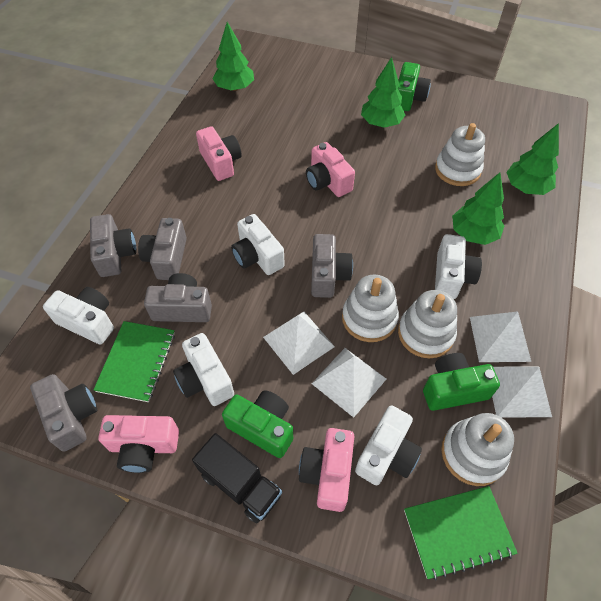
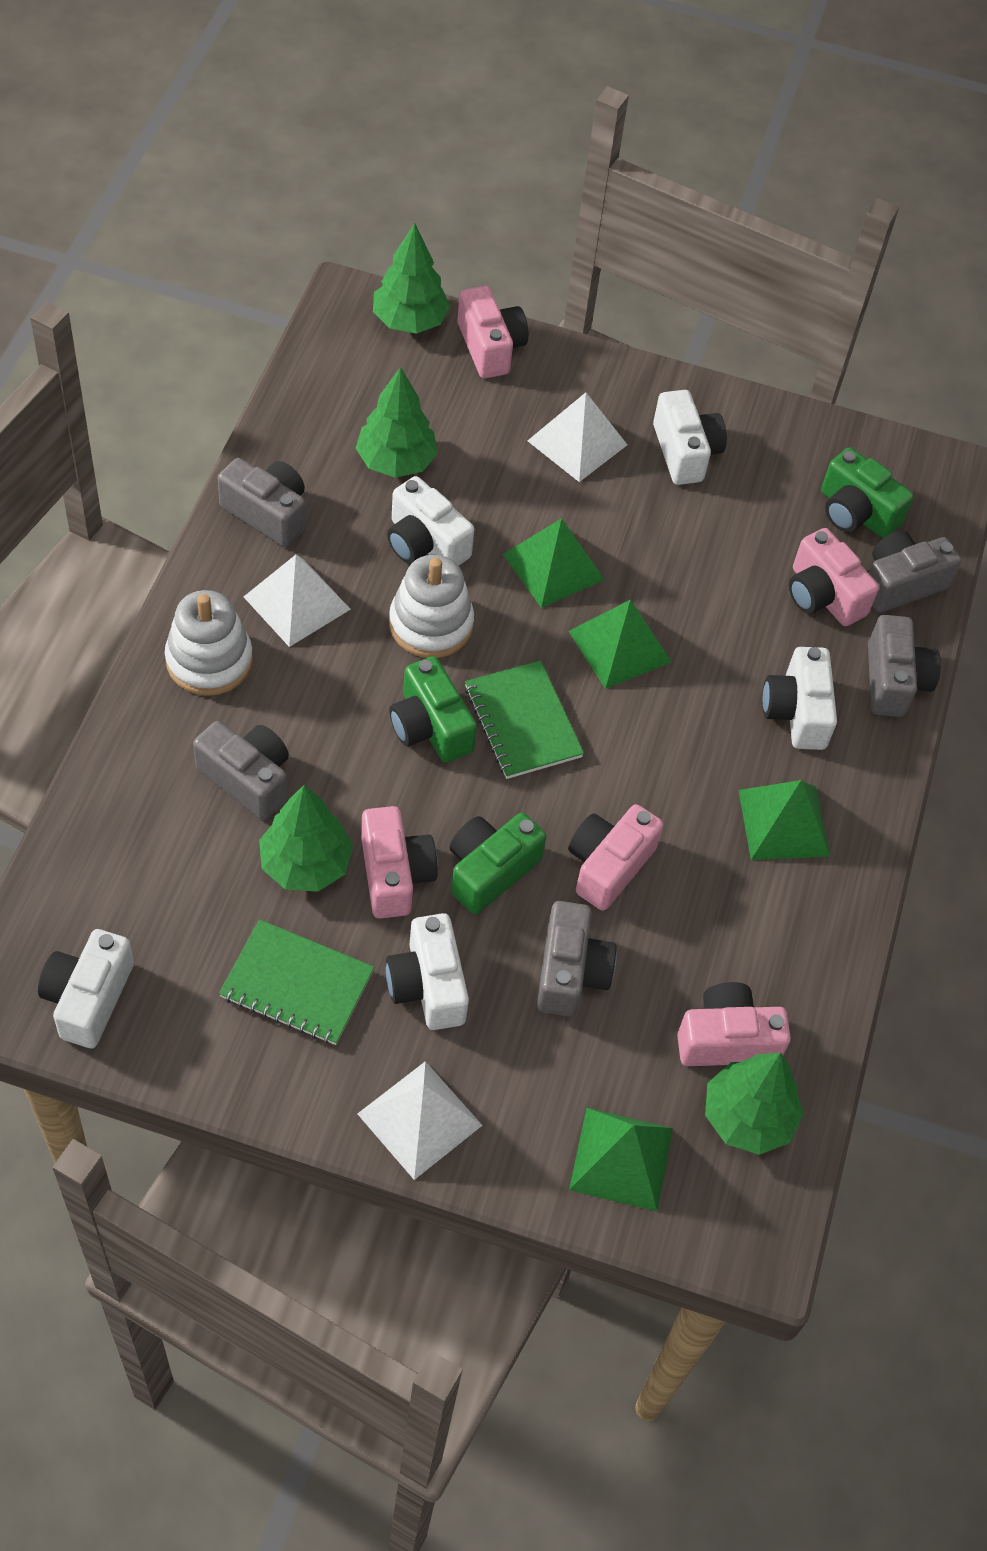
black truck: 1 -> 0
green pyramid: 0 -> 4
pink camera: 4 -> 5
white pyramid: 4 -> 3
white stacking toy: 4 -> 2

